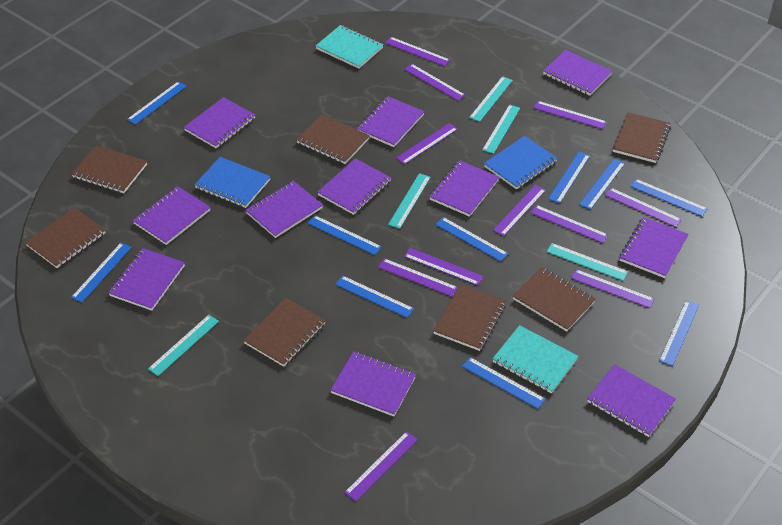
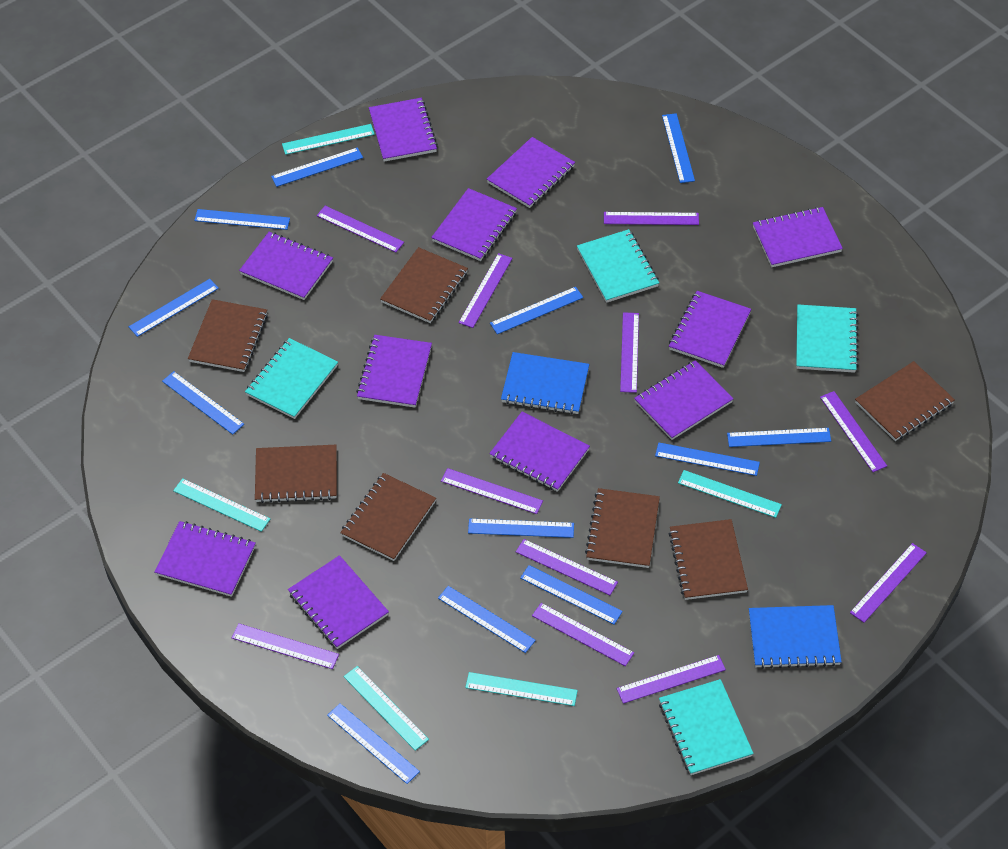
blue ruler: 10 -> 12
turquoise notebook: 2 -> 4

